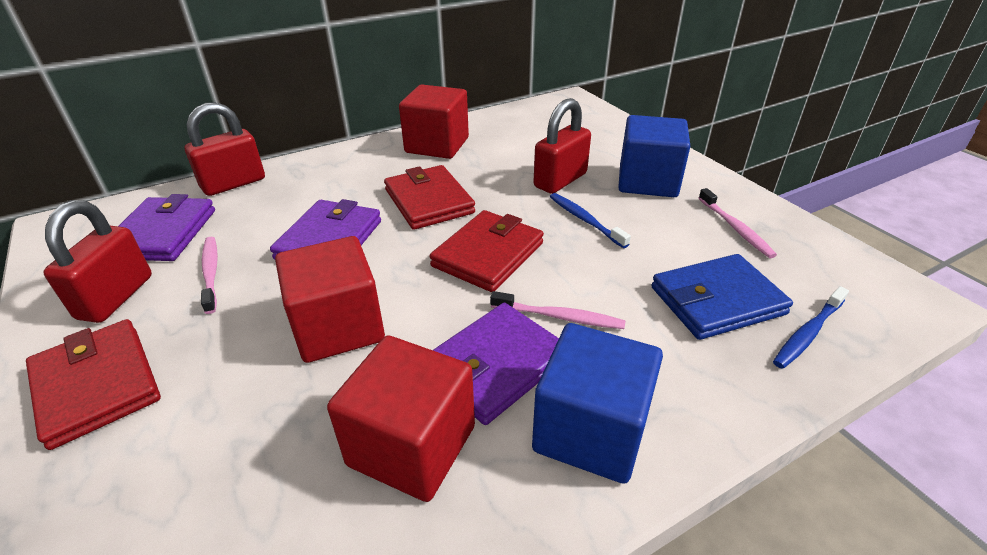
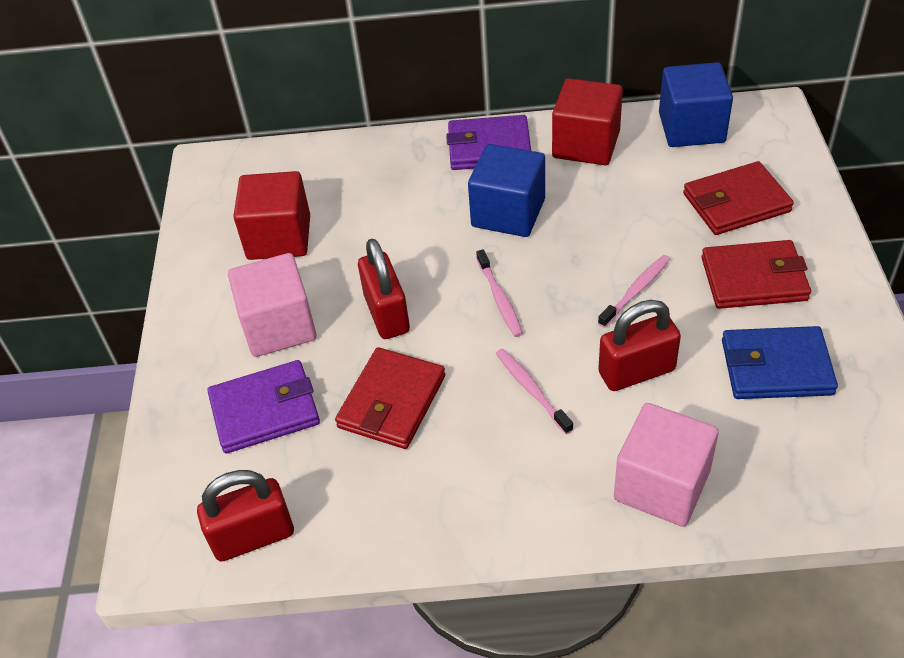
blue toothbrush: 2 -> 0
pink cube: 0 -> 2
purple wallet: 3 -> 2
red cube: 3 -> 2

